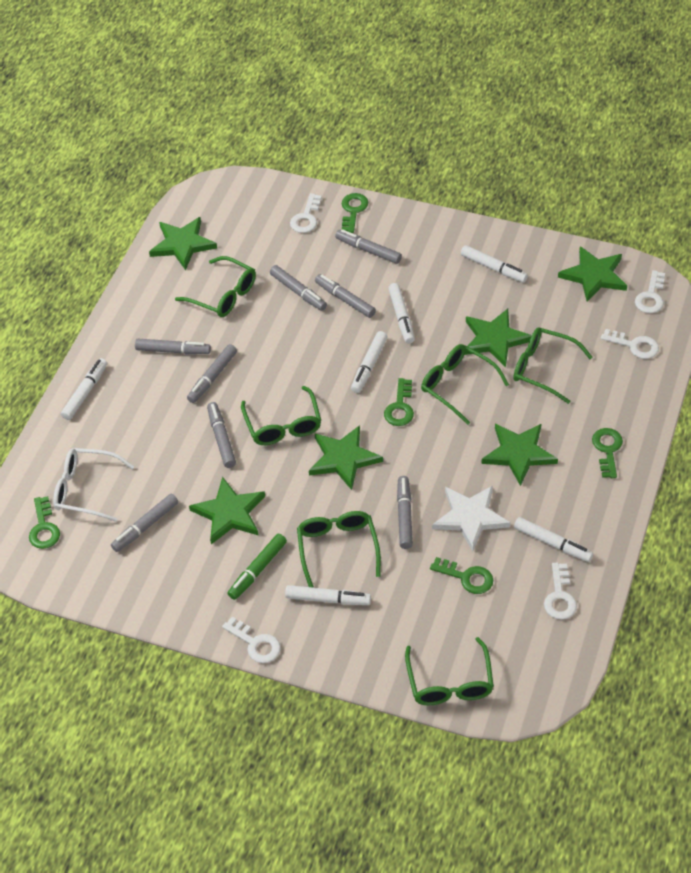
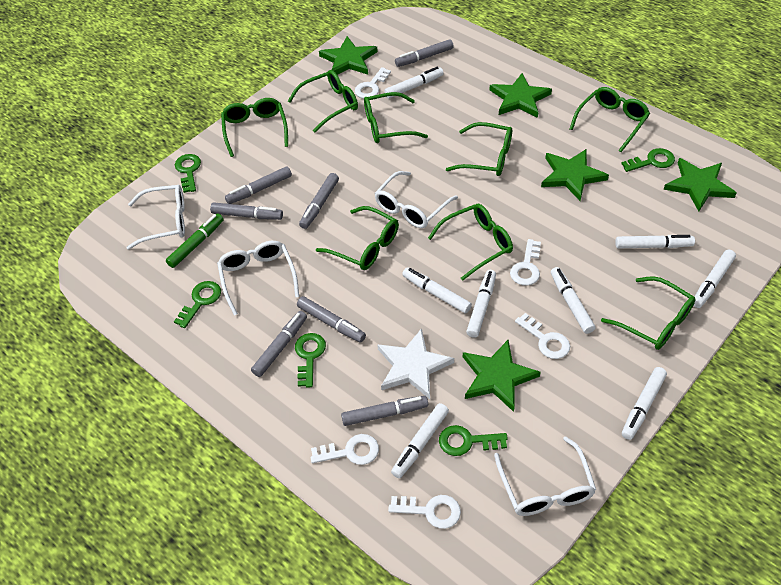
green glasses: 6 -> 8
green star: 6 -> 5
grey marker: 8 -> 7
white glasses: 1 -> 4
white marker: 6 -> 8

